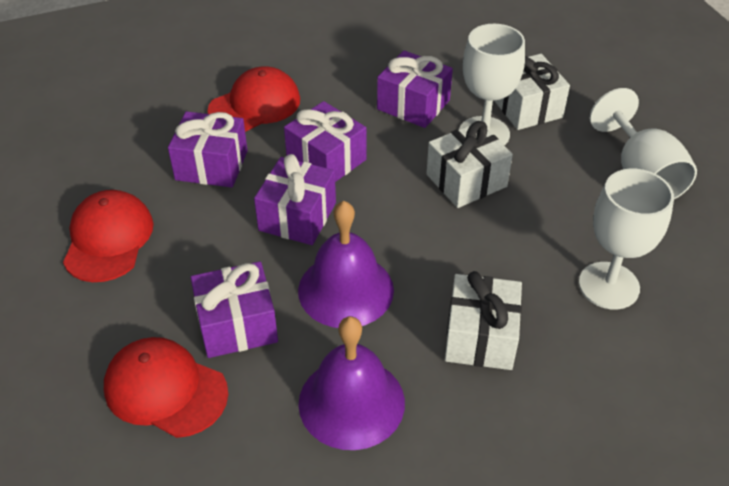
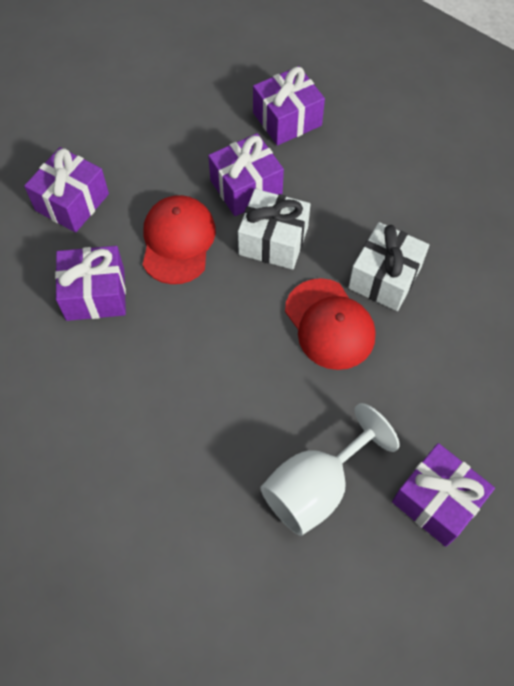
purple bell: 2 -> 0
red cap: 3 -> 2
white gift: 3 -> 2
white goblet: 3 -> 1

